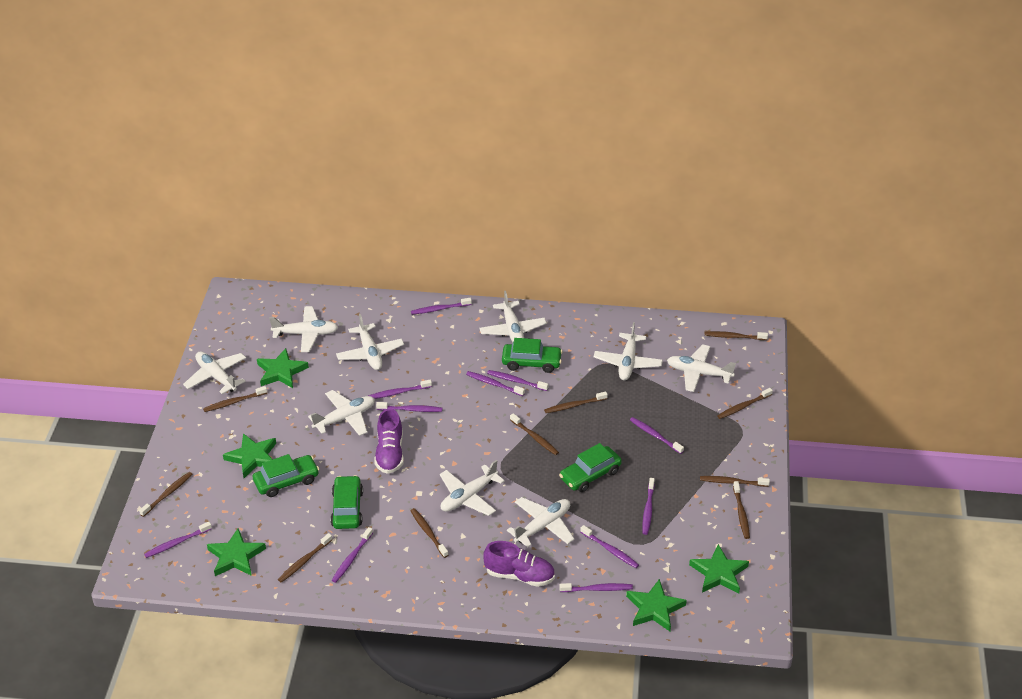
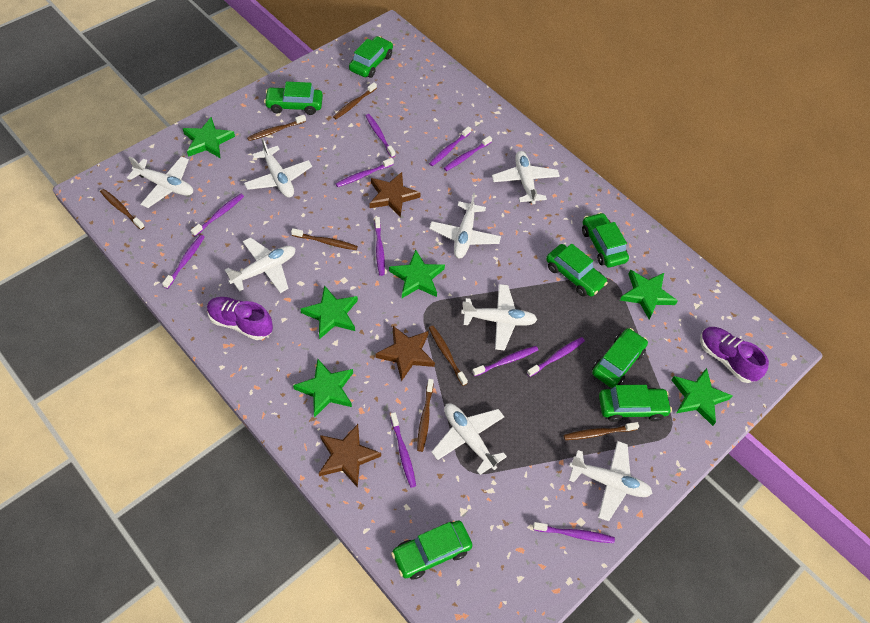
brown star: 0 -> 3
brown toothbrush: 10 -> 7
green car: 4 -> 7
green star: 5 -> 6
white plane: 9 -> 8

